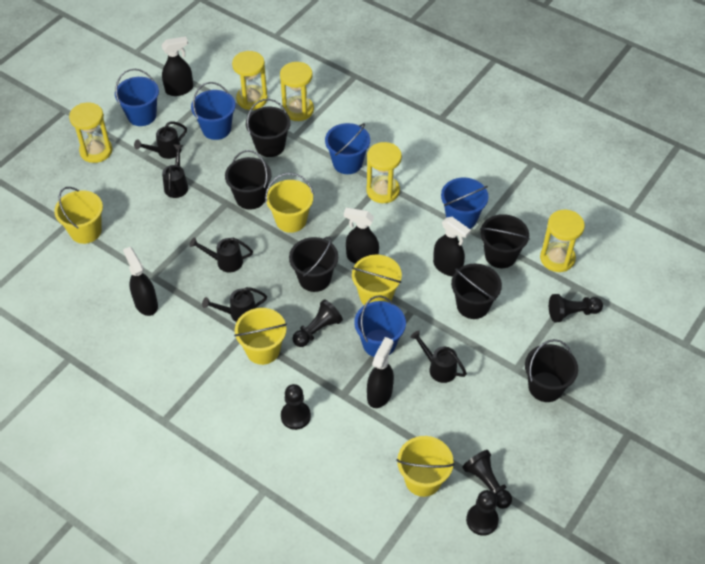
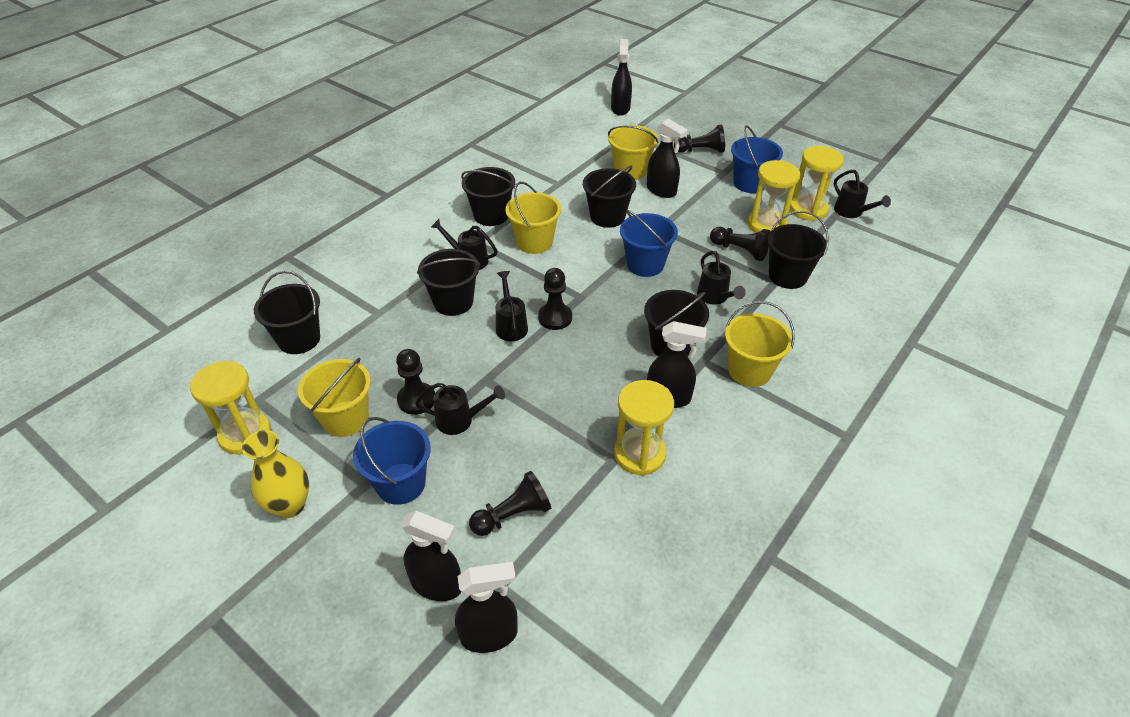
blue bucket: 5 -> 3
yellow bucket: 5 -> 4
yellow hourglass: 5 -> 4
yellow vase: 0 -> 1

